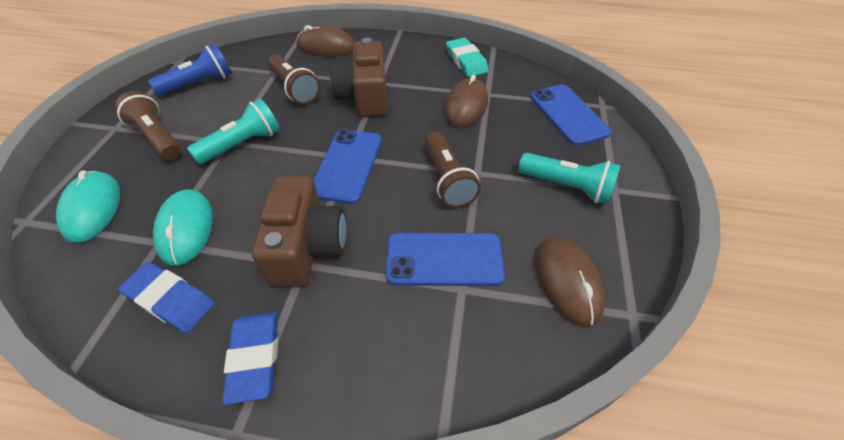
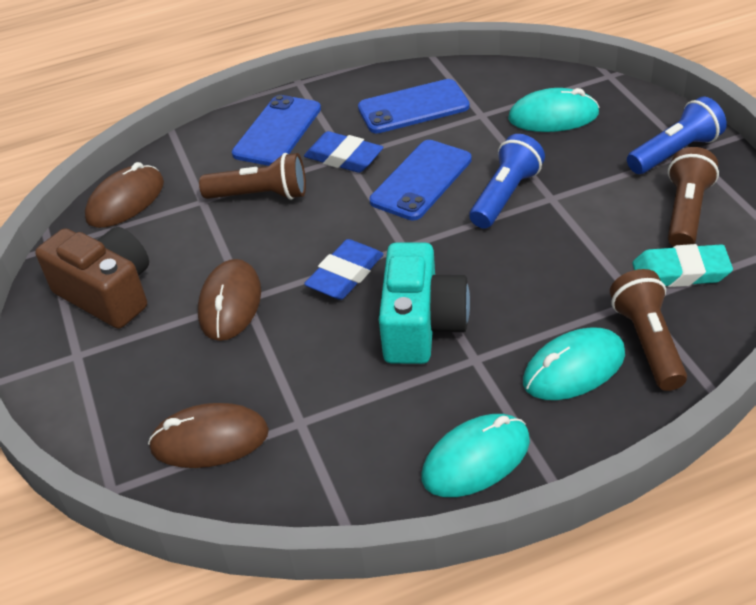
blue flashlight: 1 -> 2
brown camera: 2 -> 1
turquoise camera: 0 -> 1
turquoise flashlight: 2 -> 0
turquoise mouse: 2 -> 3

